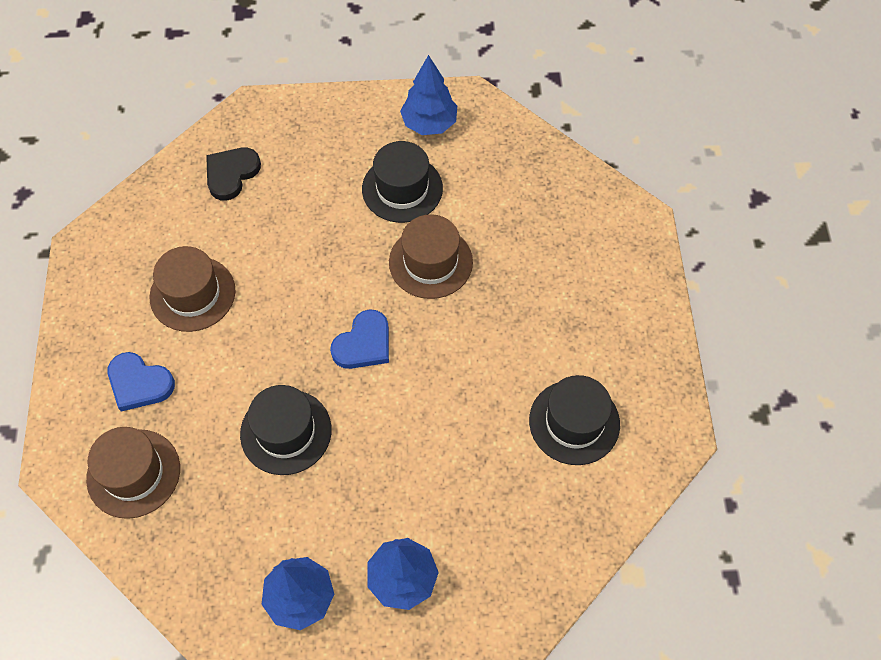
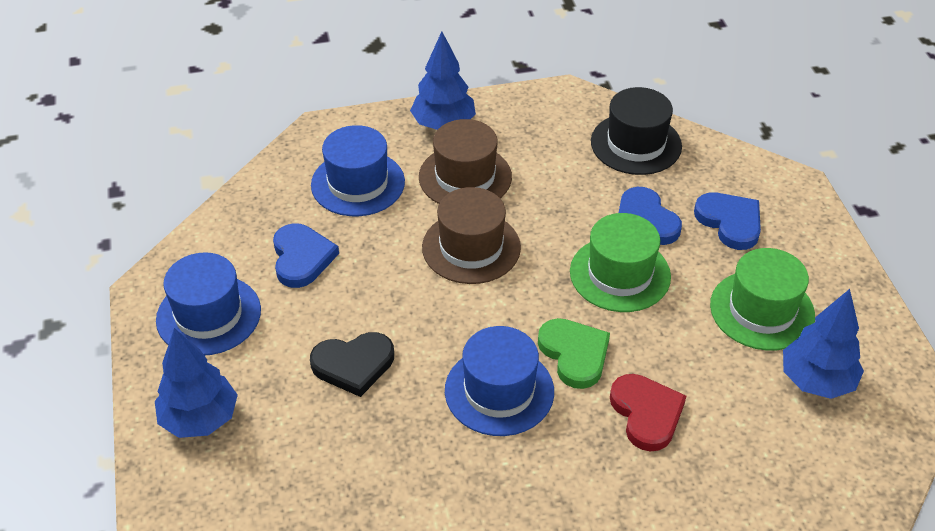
black hat: 3 -> 1
blue hat: 0 -> 3
blue heart: 2 -> 3
brown hat: 3 -> 2
green hat: 0 -> 2
green heart: 0 -> 1
red heart: 0 -> 1

